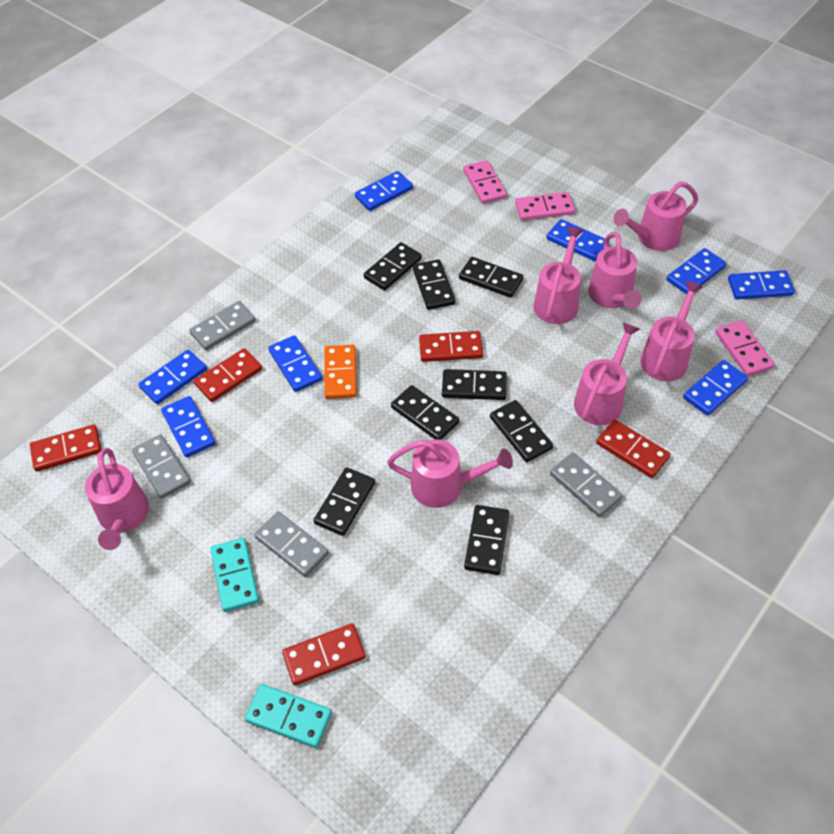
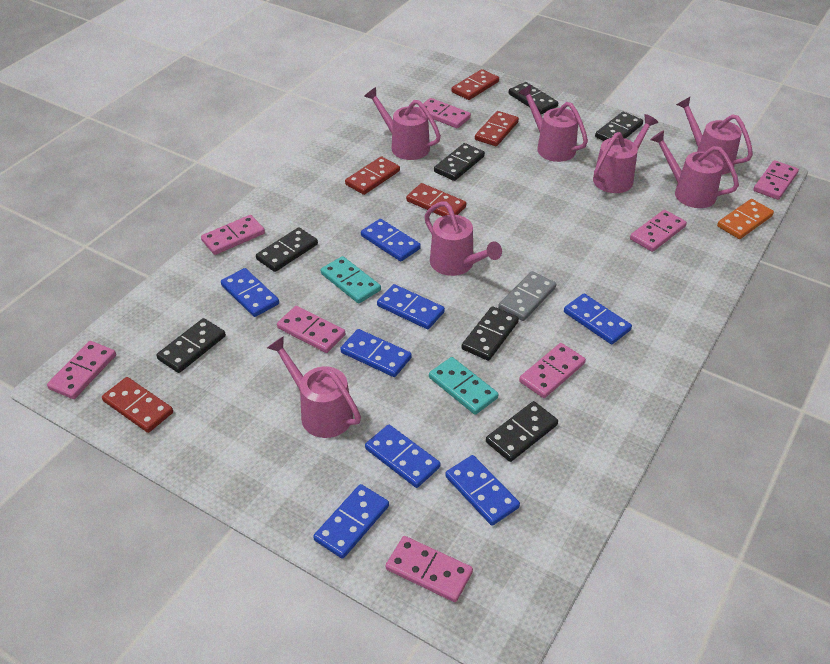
black domino: 8 -> 7
grey domino: 4 -> 1
pink domino: 3 -> 8

